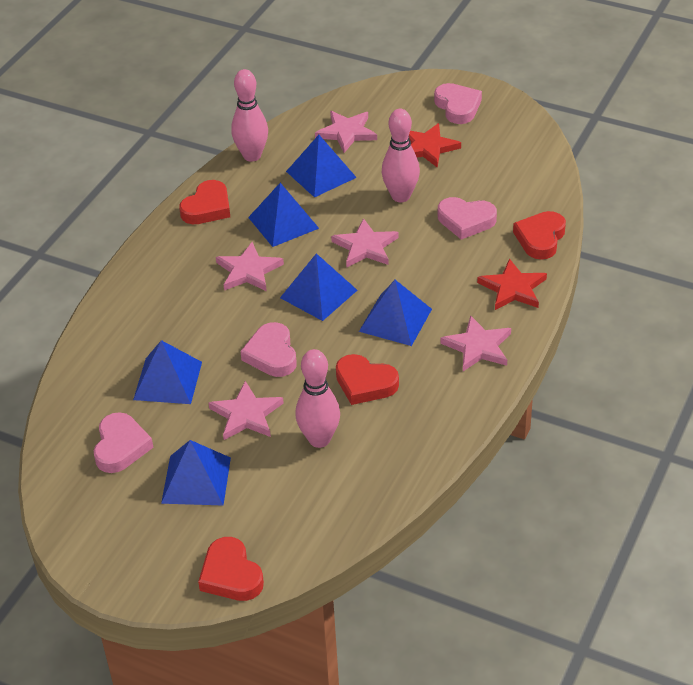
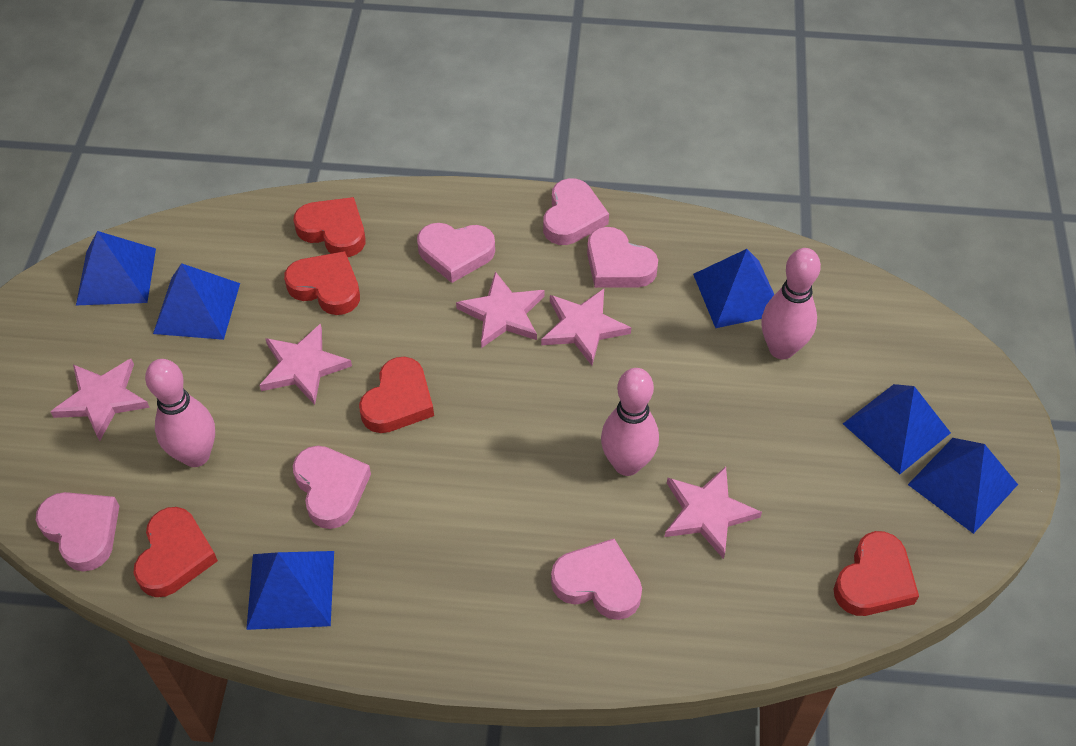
pink heart: 4 -> 6
red heart: 4 -> 5
red star: 2 -> 0

